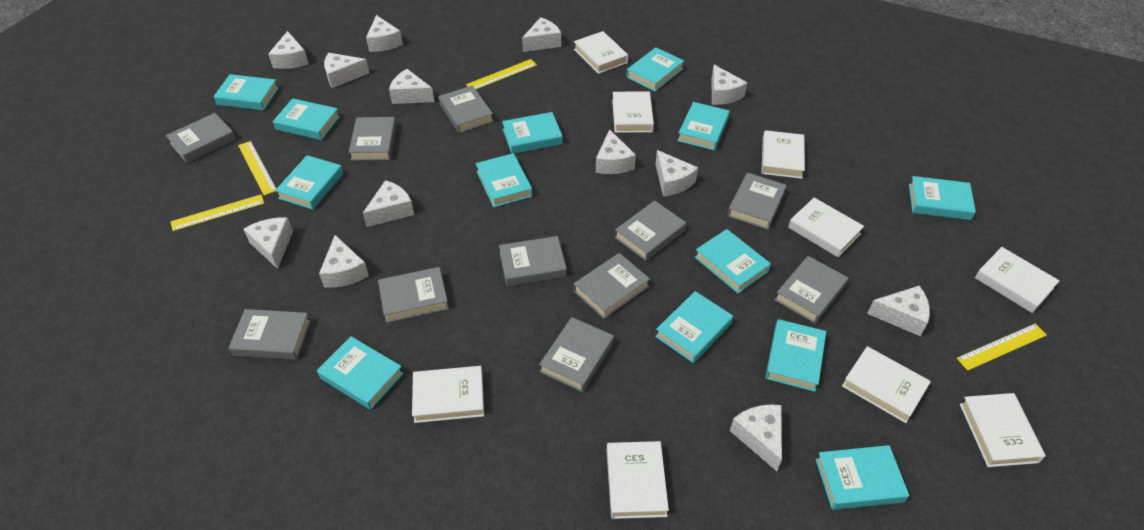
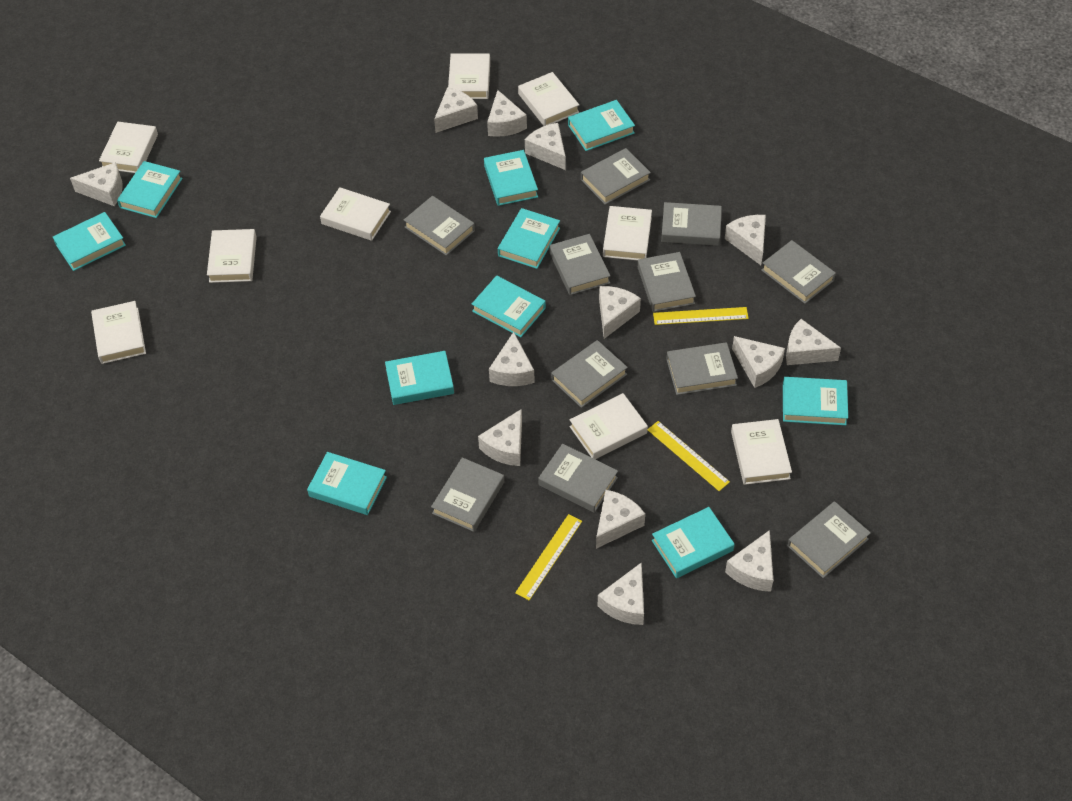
turquoise book: 13 -> 10
yellow ruler: 4 -> 3

